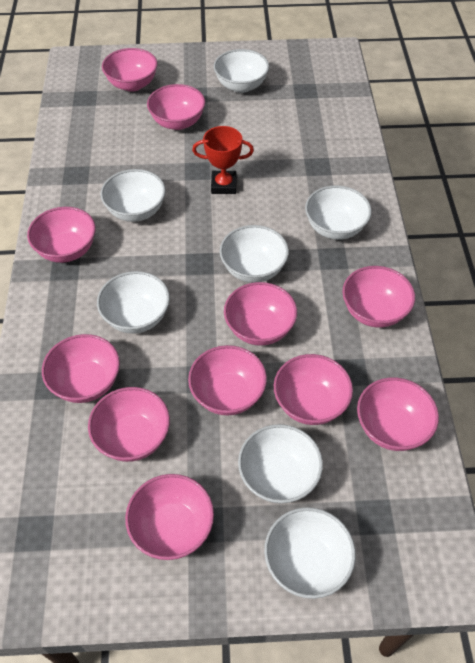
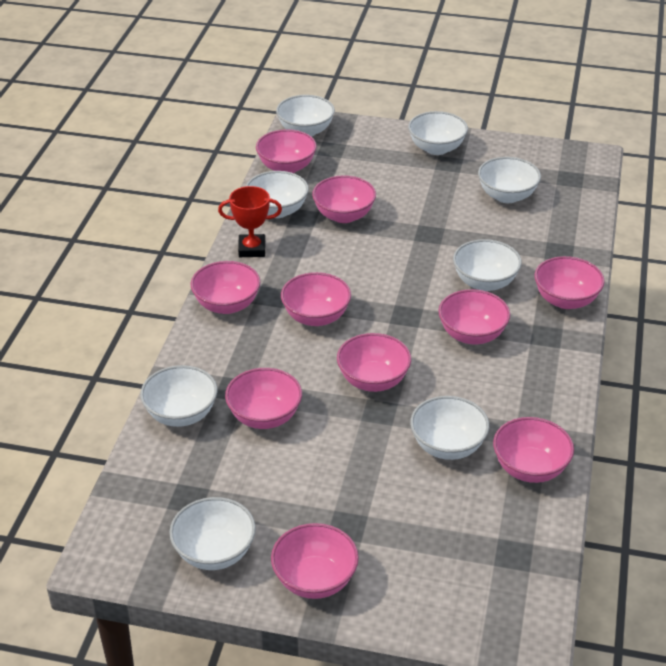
pink bowl: 11 -> 10
white bowl: 7 -> 8

